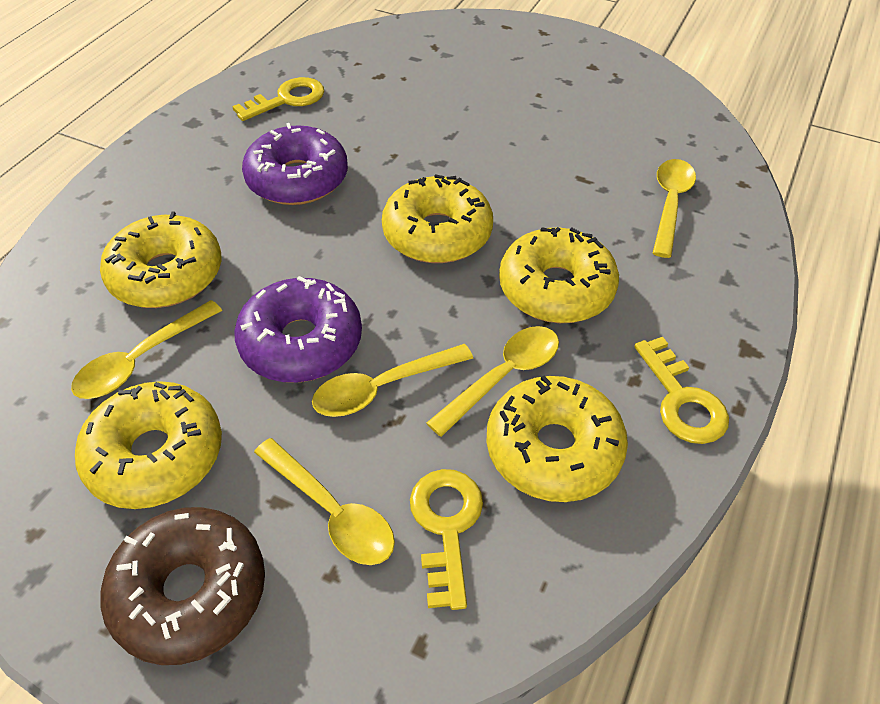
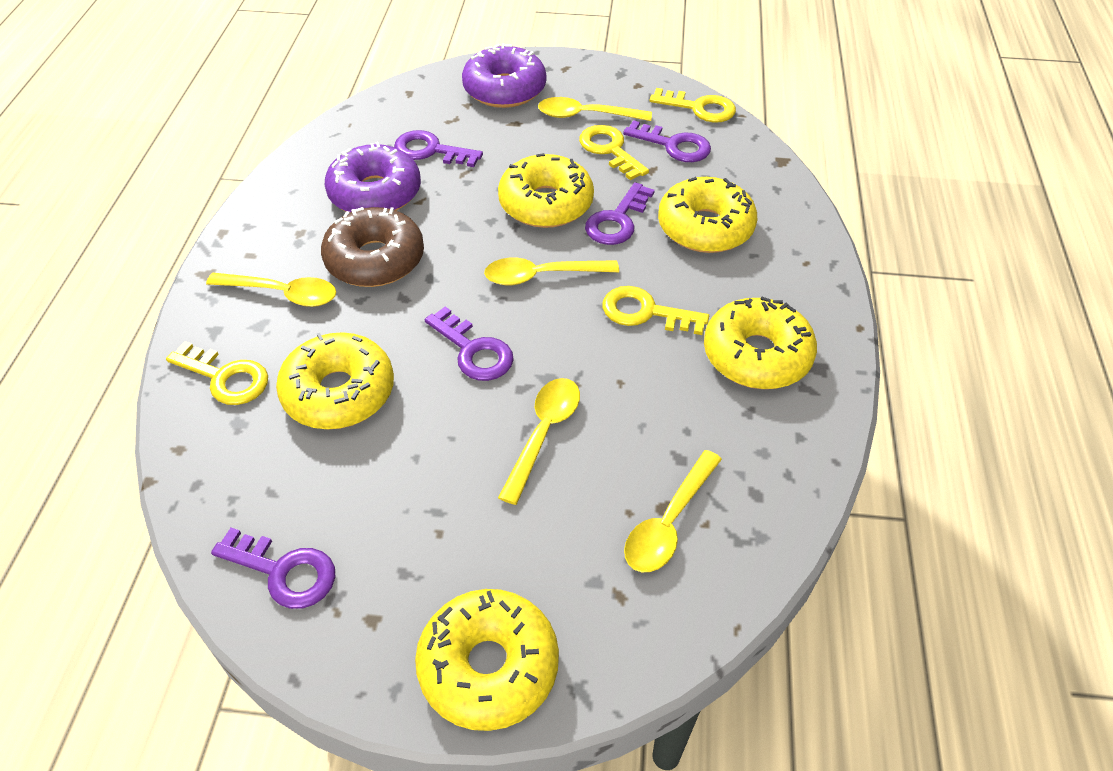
purple key: 0 -> 5
yellow key: 3 -> 4

